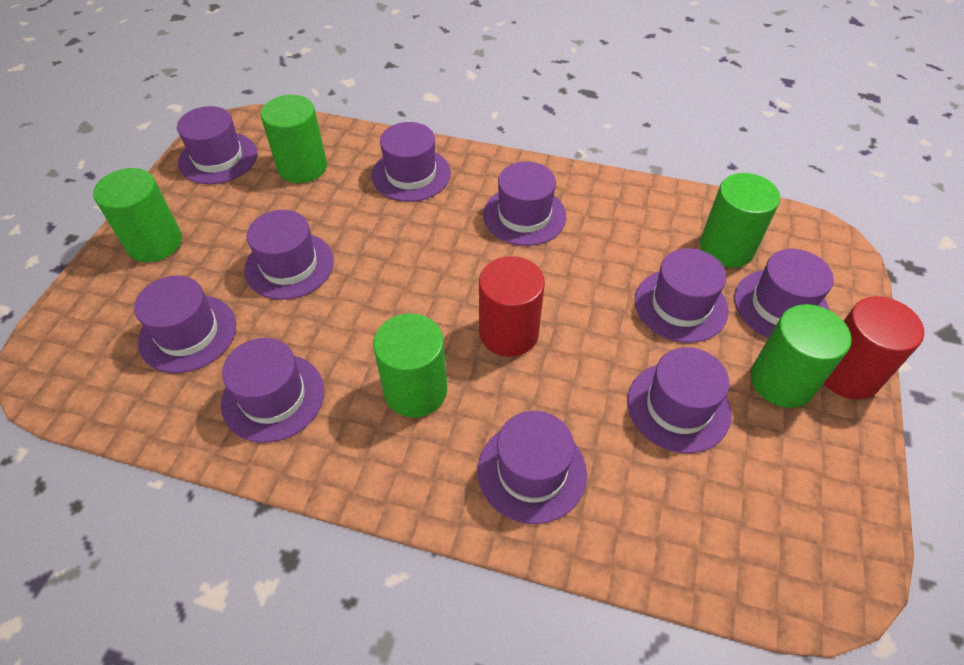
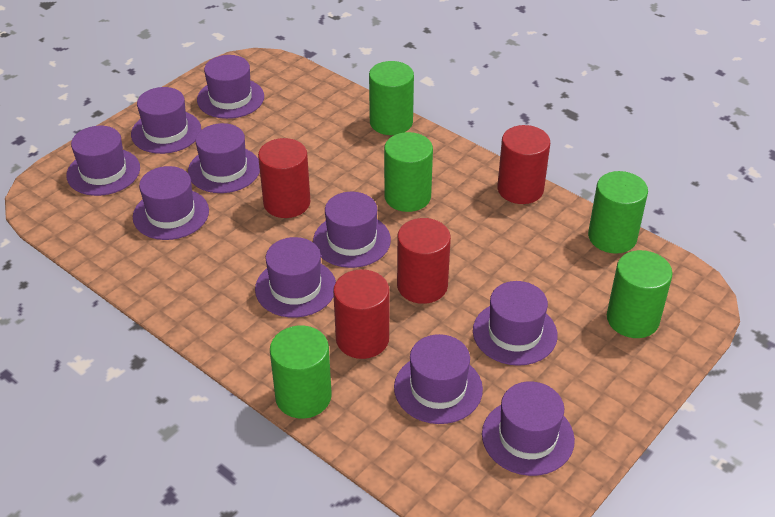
red cylinder: 2 -> 4

